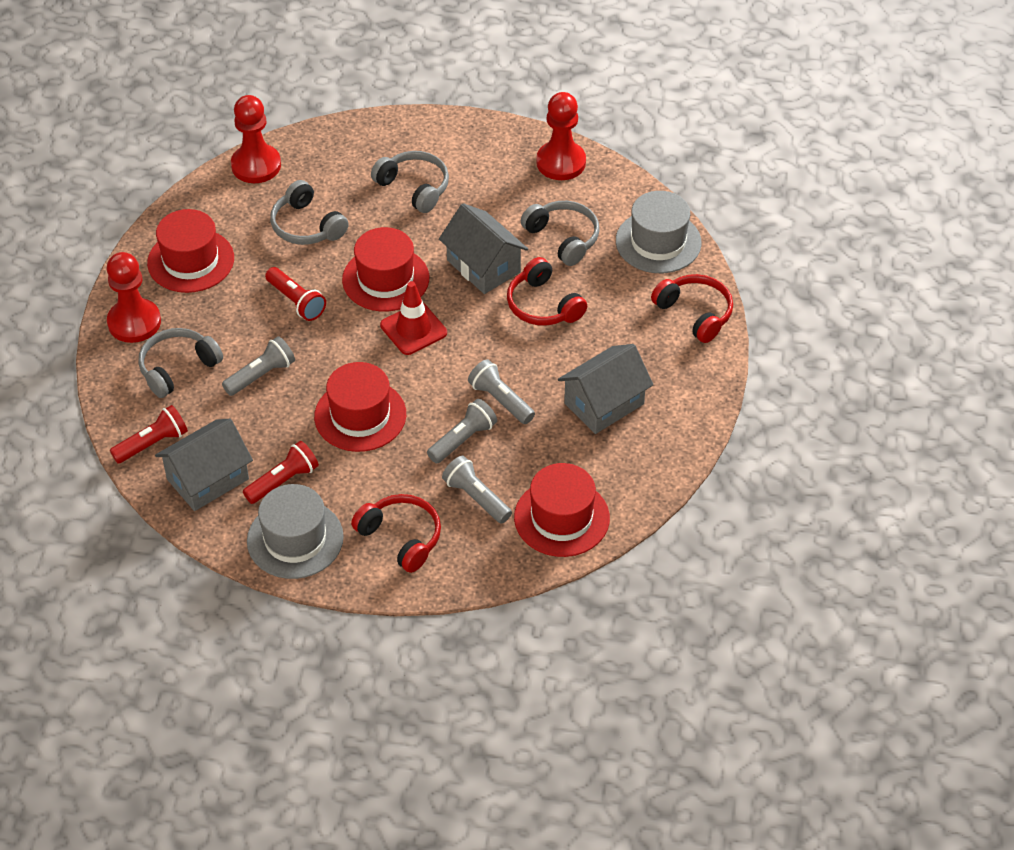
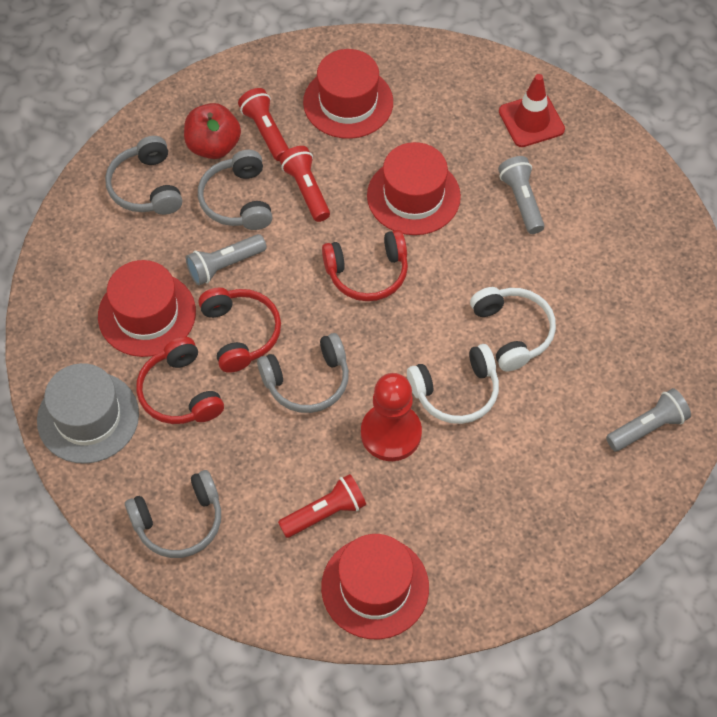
grey flashlight: 4 -> 3
grey hat: 2 -> 1
grey house: 3 -> 0
red apple: 0 -> 1
red pawn: 3 -> 1
white headphones: 0 -> 2

